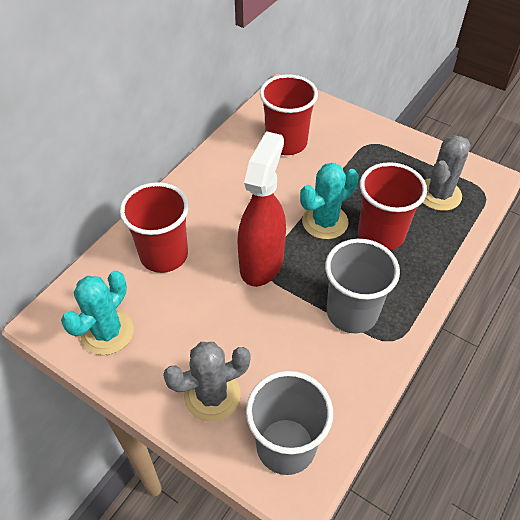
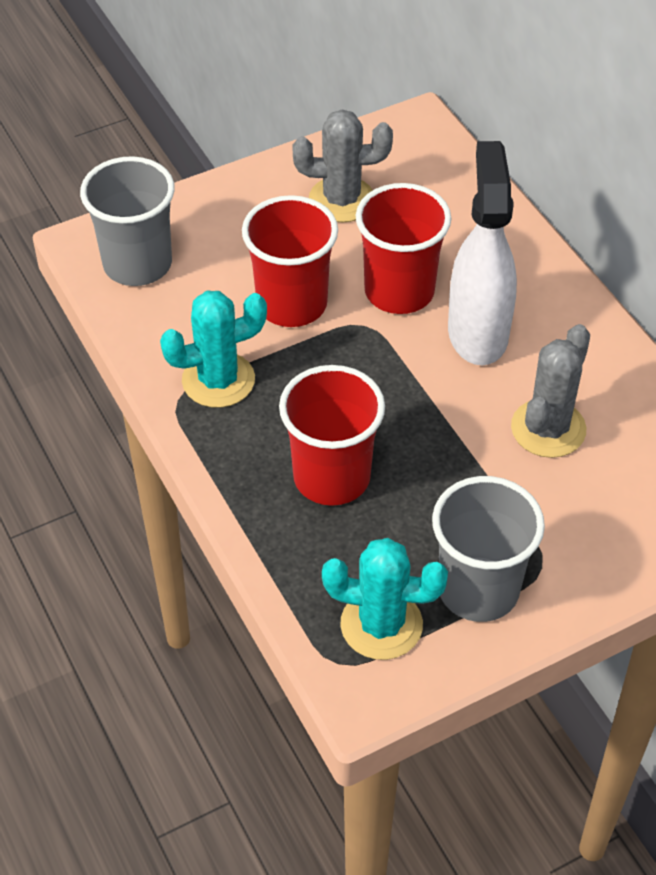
red spray bottle: 1 -> 0
white spray bottle: 0 -> 1

